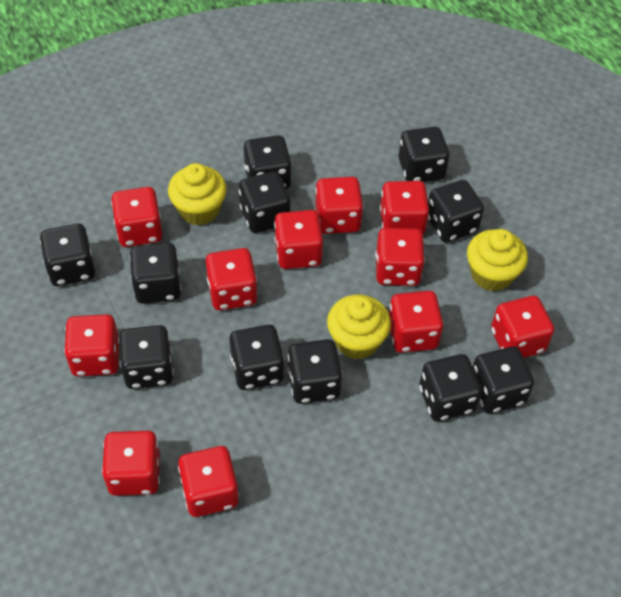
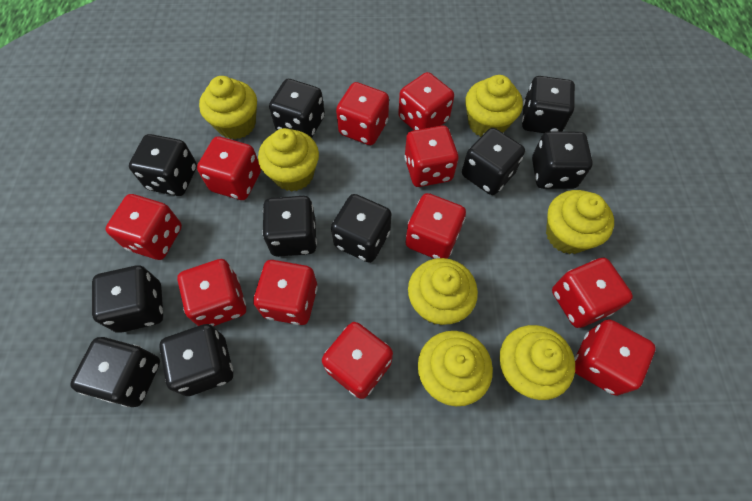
black dice: 11 -> 10
yellow cupcake: 3 -> 7

